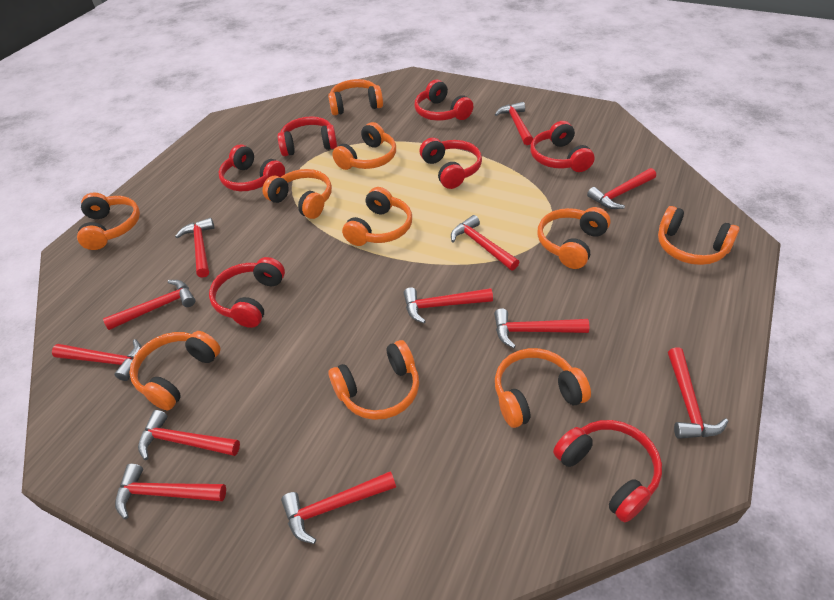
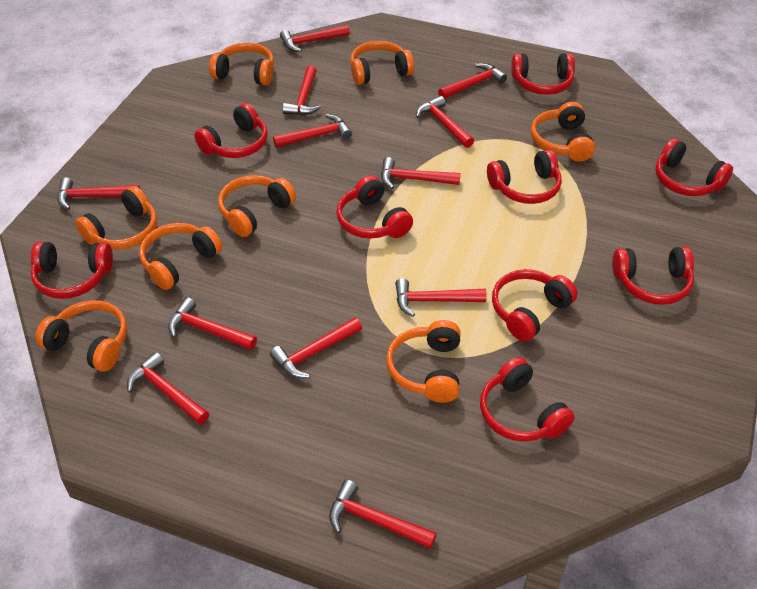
orange headphones: 10 -> 8
red headphones: 7 -> 9

